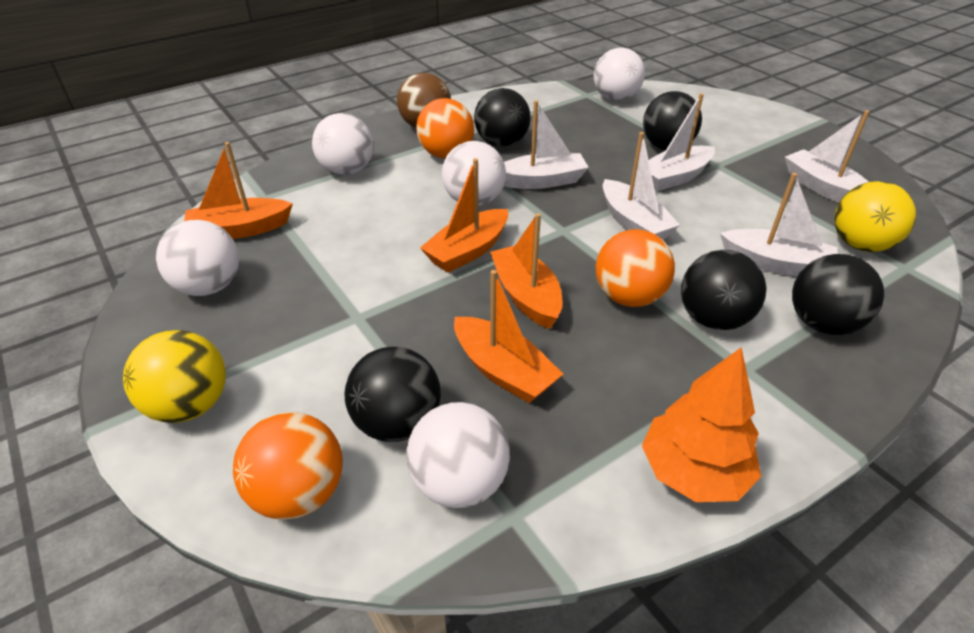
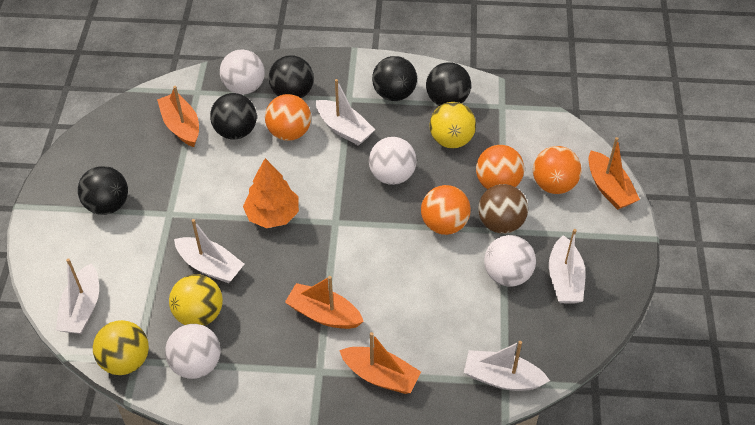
orange ball: 3 -> 4
white ball: 5 -> 4
yellow ball: 2 -> 3

